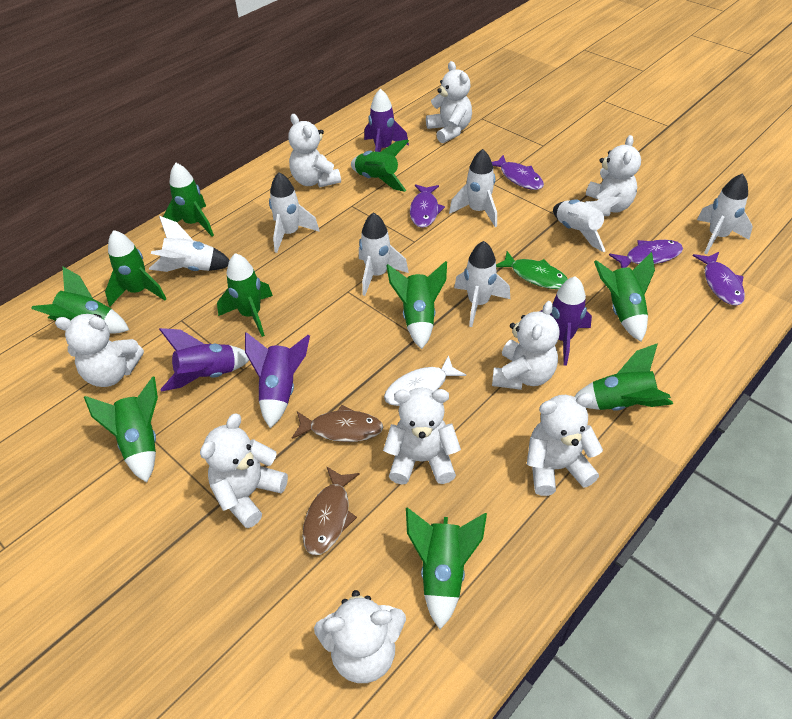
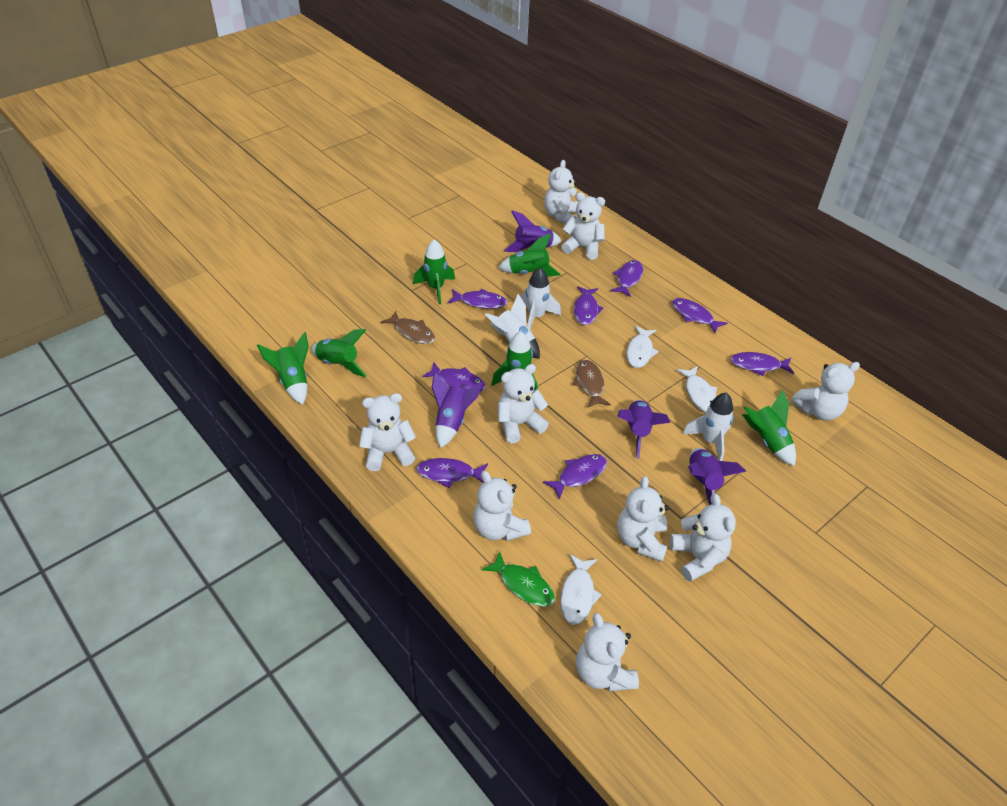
green rocket: 10 -> 6
purple fish: 4 -> 8
white fish: 1 -> 3
white rocket: 7 -> 3

